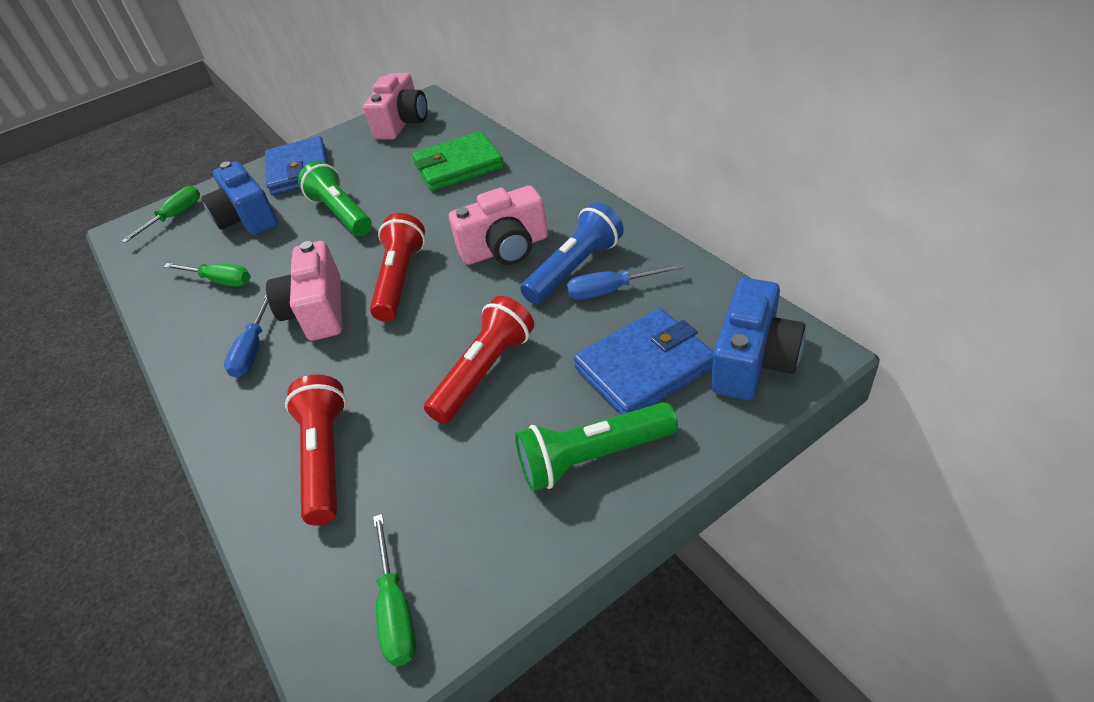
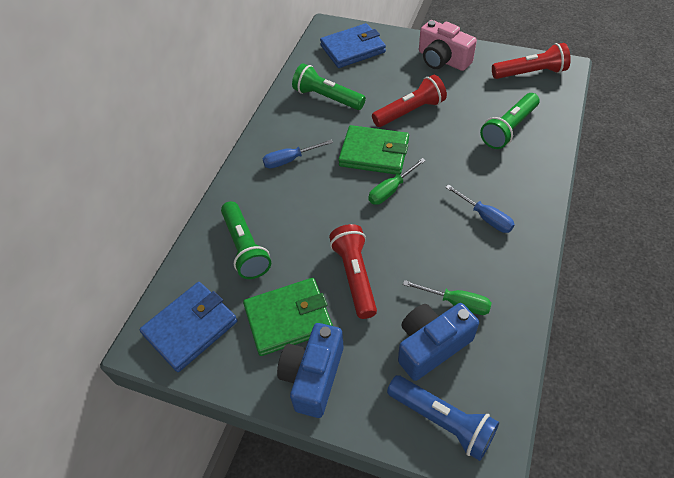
green flashlight: 2 -> 3
green screwdriver: 3 -> 2
green wallet: 1 -> 2
pink camera: 3 -> 1

